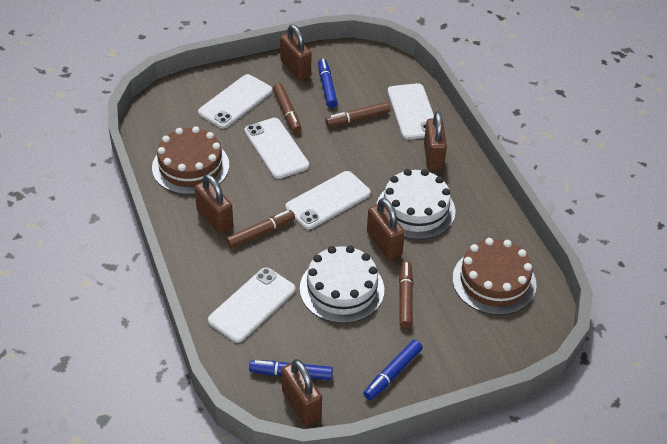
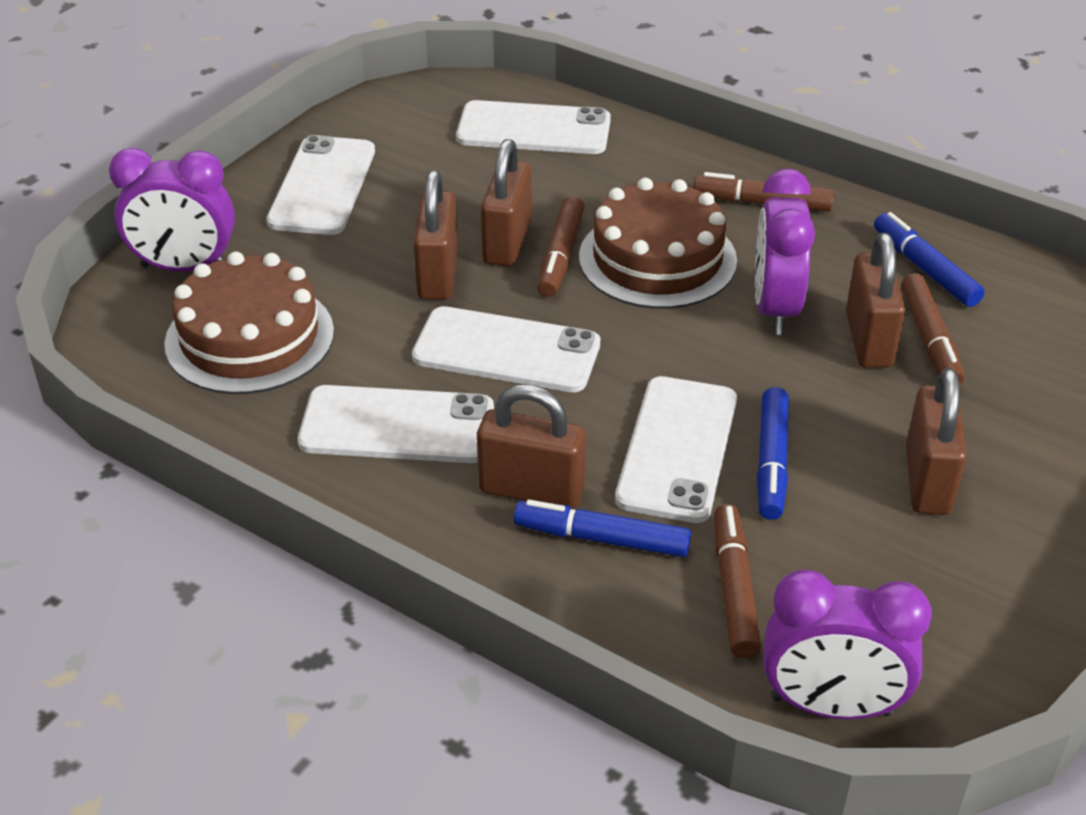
purple clock: 0 -> 3
white cake: 2 -> 0

